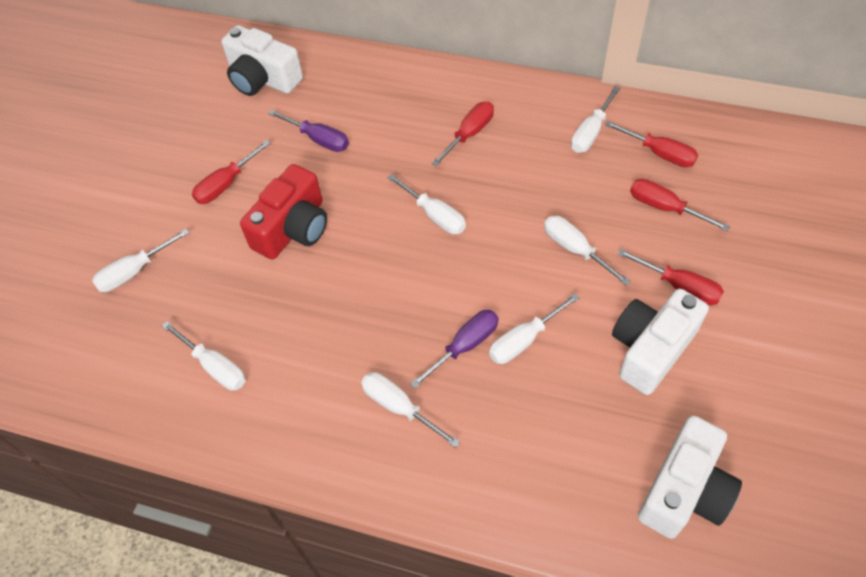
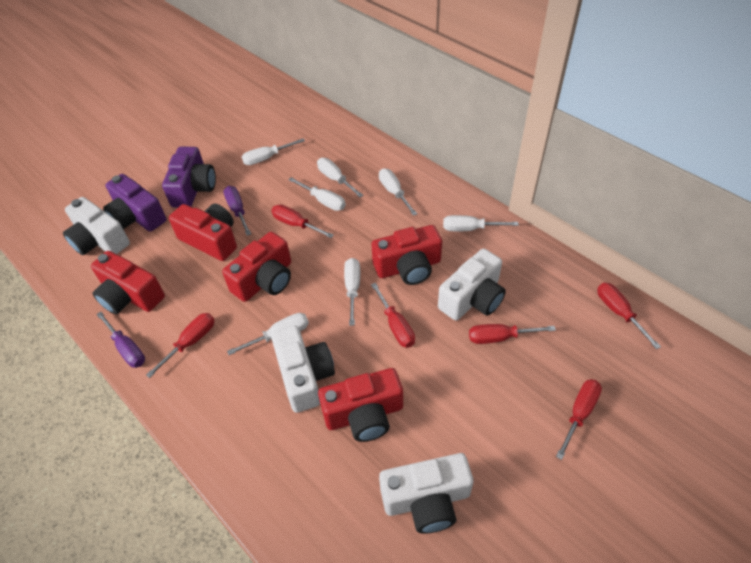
purple camera: 0 -> 2
red camera: 1 -> 5
red screwdriver: 5 -> 6
white camera: 3 -> 4

